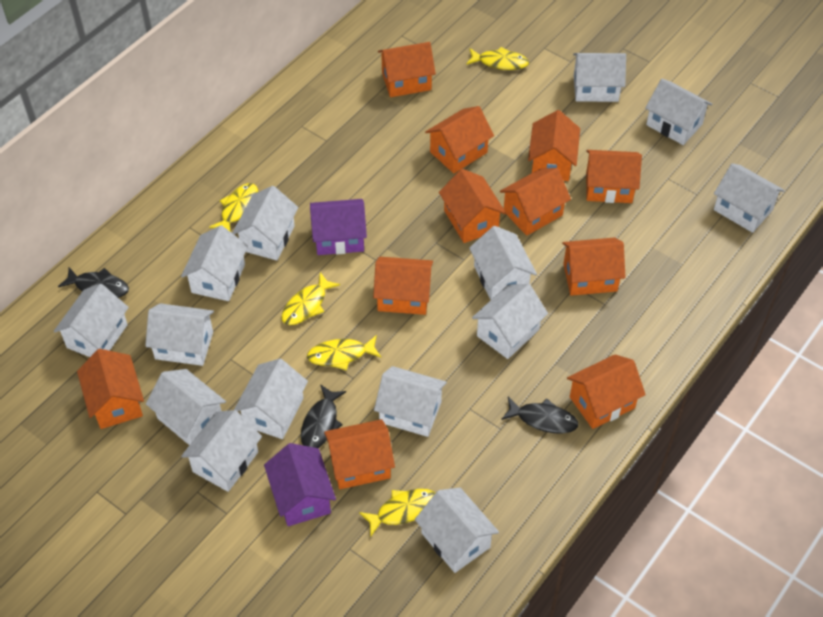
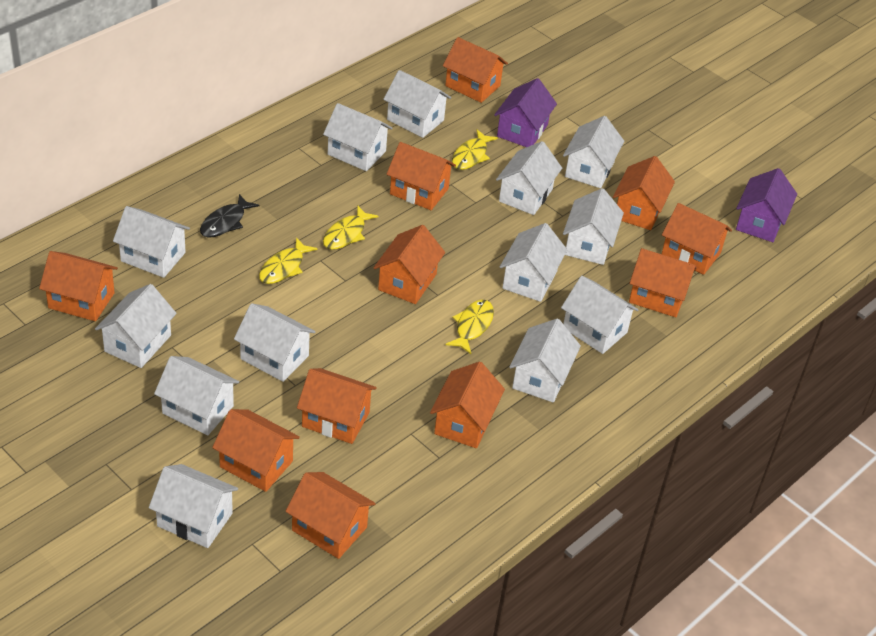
black fish: 3 -> 1
white house: 14 -> 13
yellow fish: 5 -> 4

